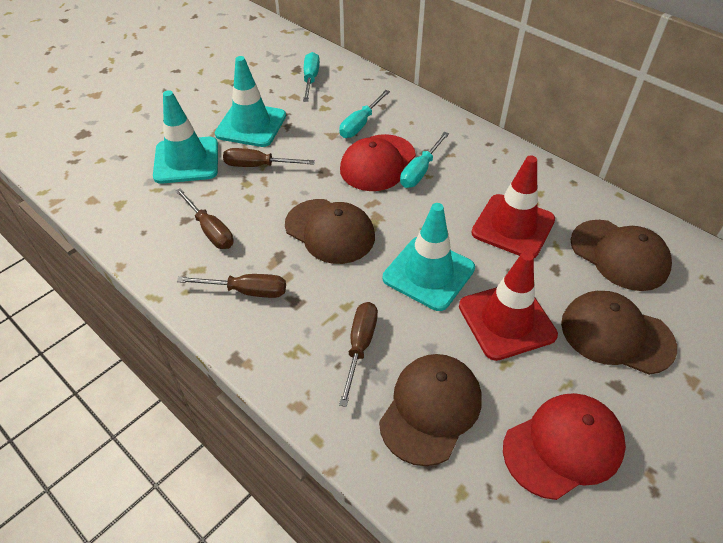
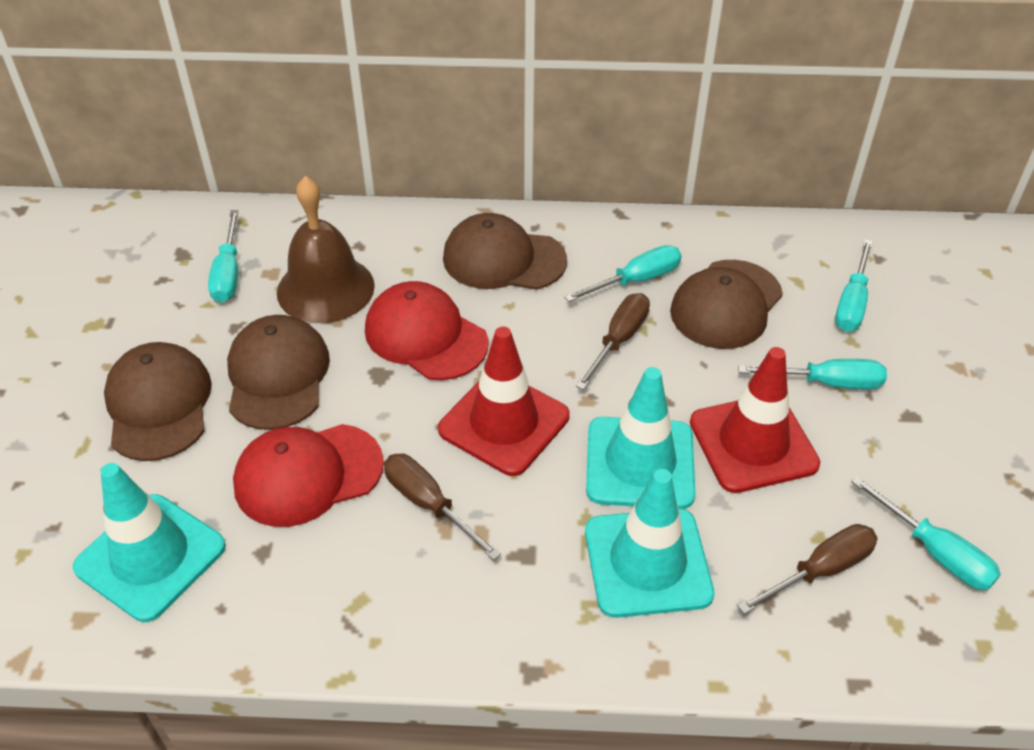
brown bell: 0 -> 1
brown screwdriver: 4 -> 3
turquoise screwdriver: 3 -> 5

